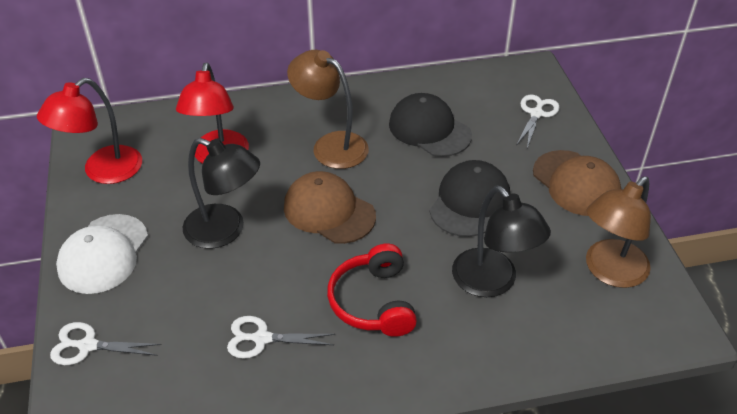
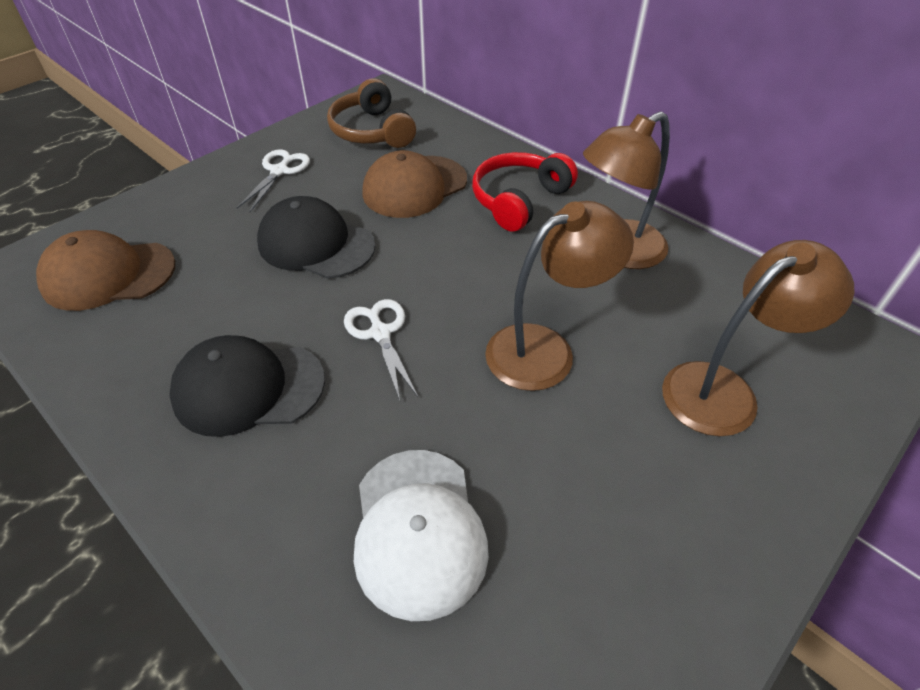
black lamp: 2 -> 0
brown headphones: 0 -> 1
brown lamp: 2 -> 3
red lamp: 2 -> 0
white scissors: 3 -> 2

